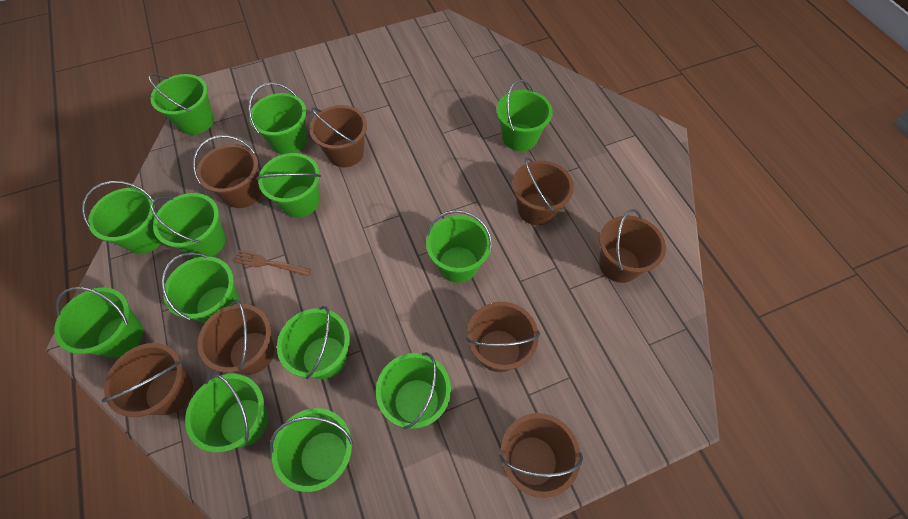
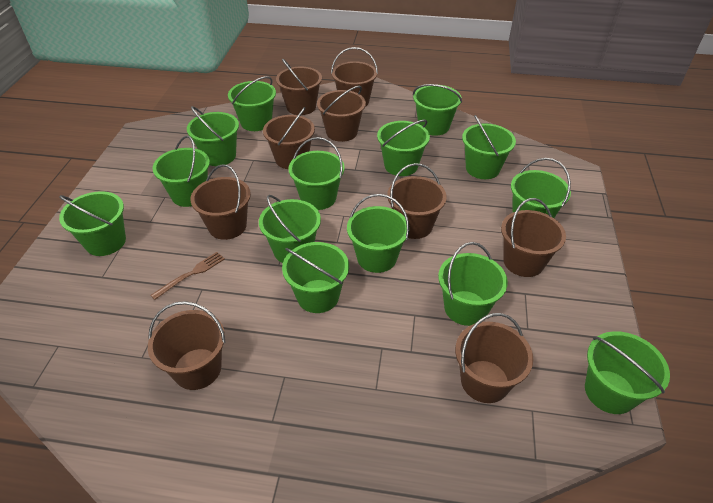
brown bucket: 8 -> 9
green bucket: 13 -> 14

